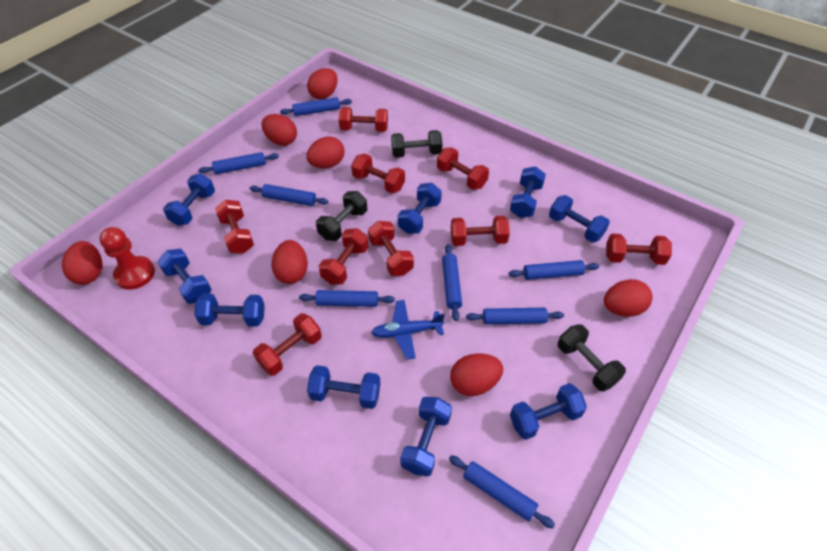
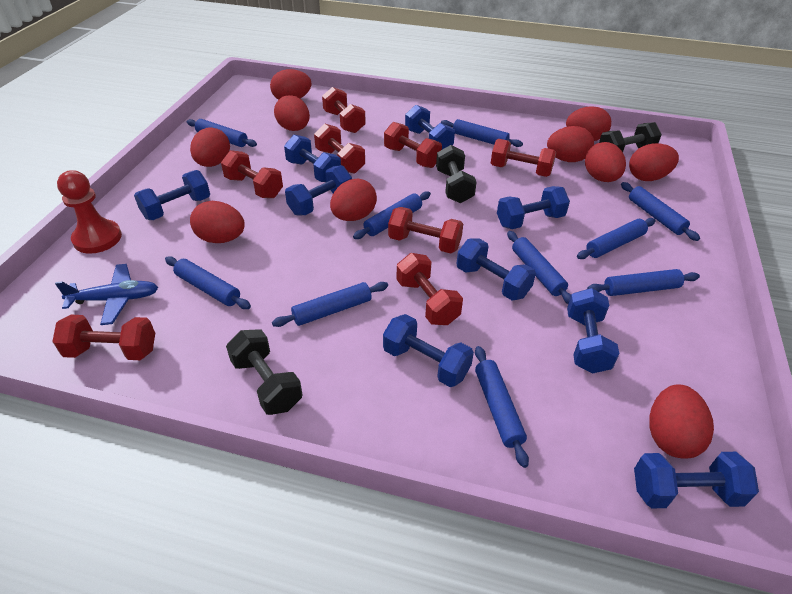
blue rolling pin: 8 -> 10
red dumbbell: 9 -> 8
red egg: 7 -> 10

